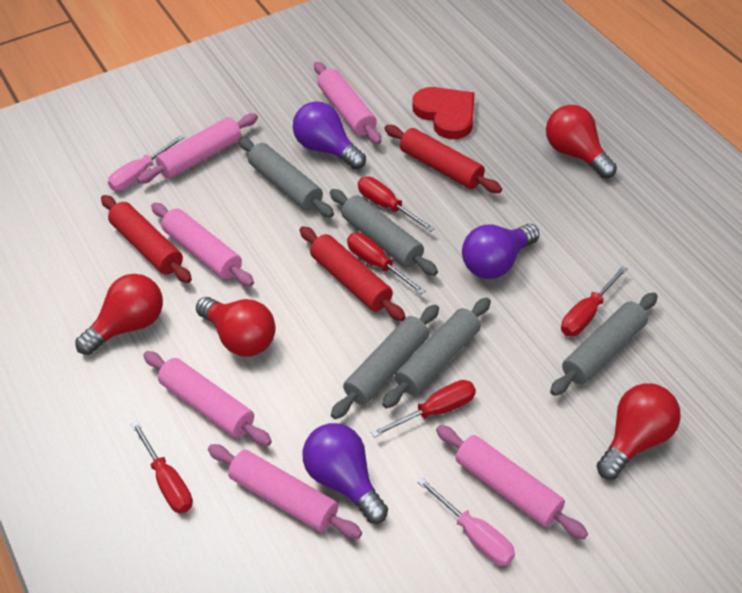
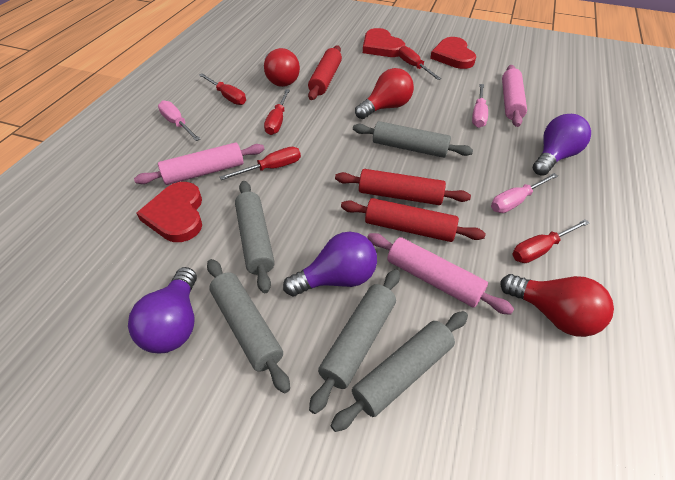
pink rolling pin: 6 -> 3
pink screwdriver: 2 -> 3
red heart: 1 -> 3
red light bulb: 4 -> 3

